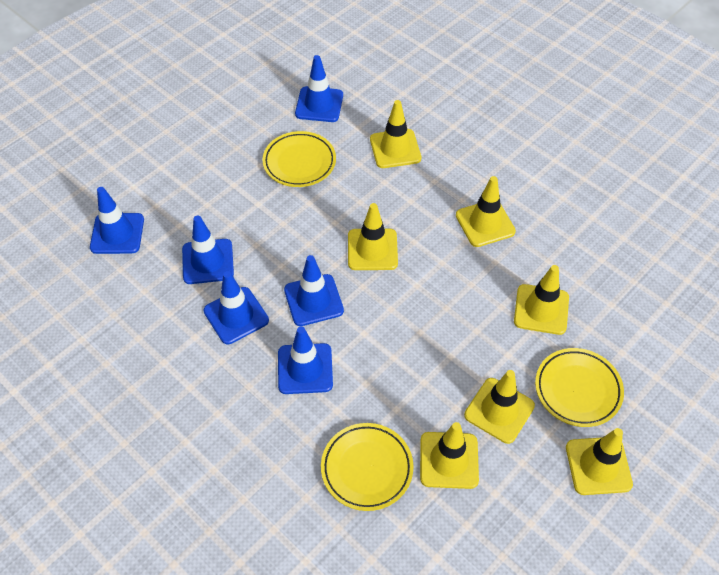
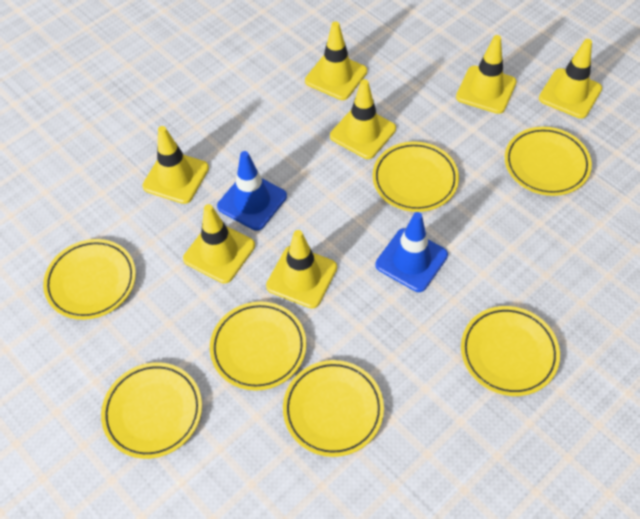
blue traffic cone: 6 -> 2
yellow plate: 3 -> 7

